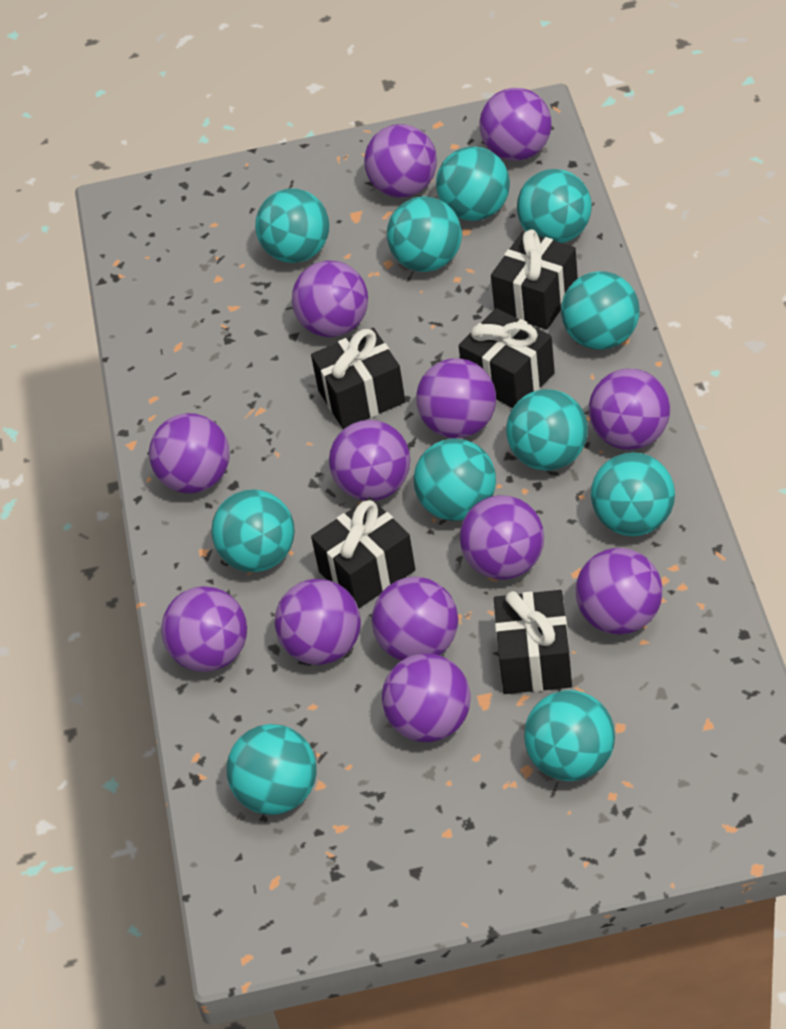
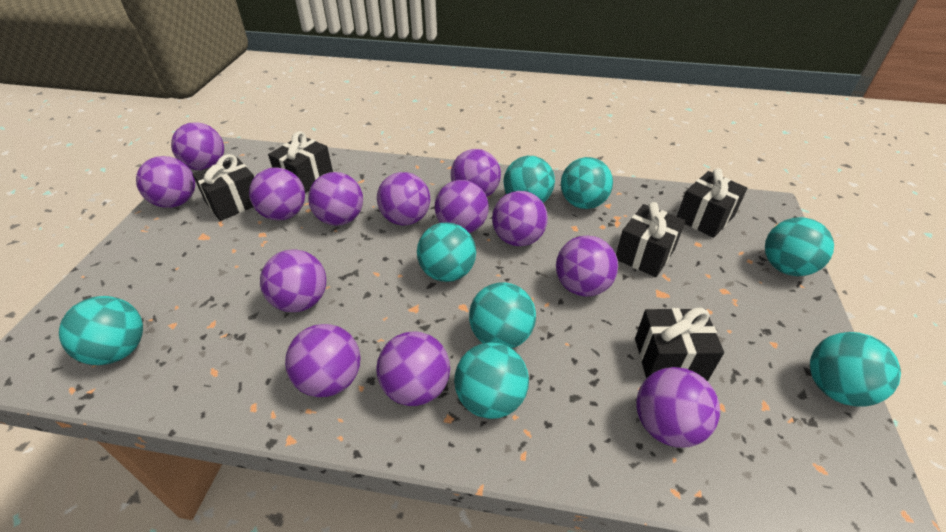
turquoise ball: 11 -> 8

